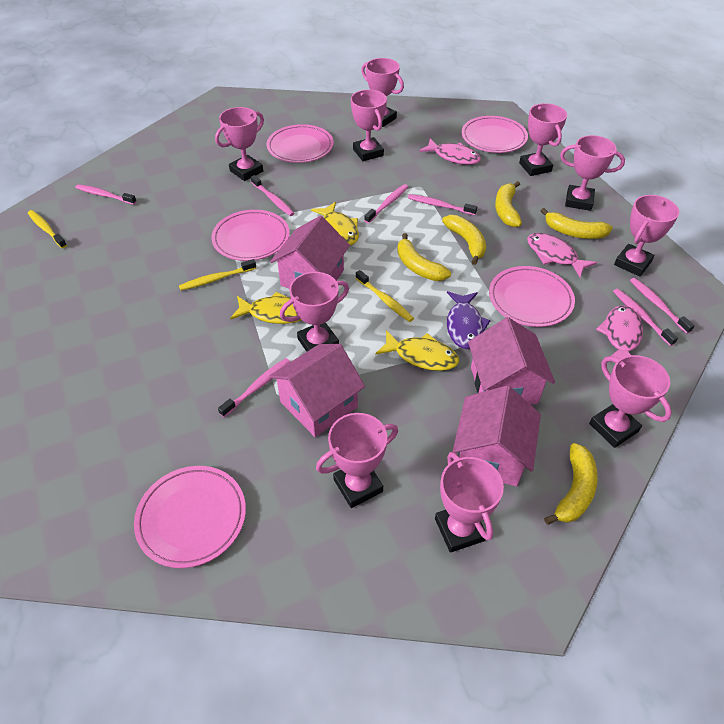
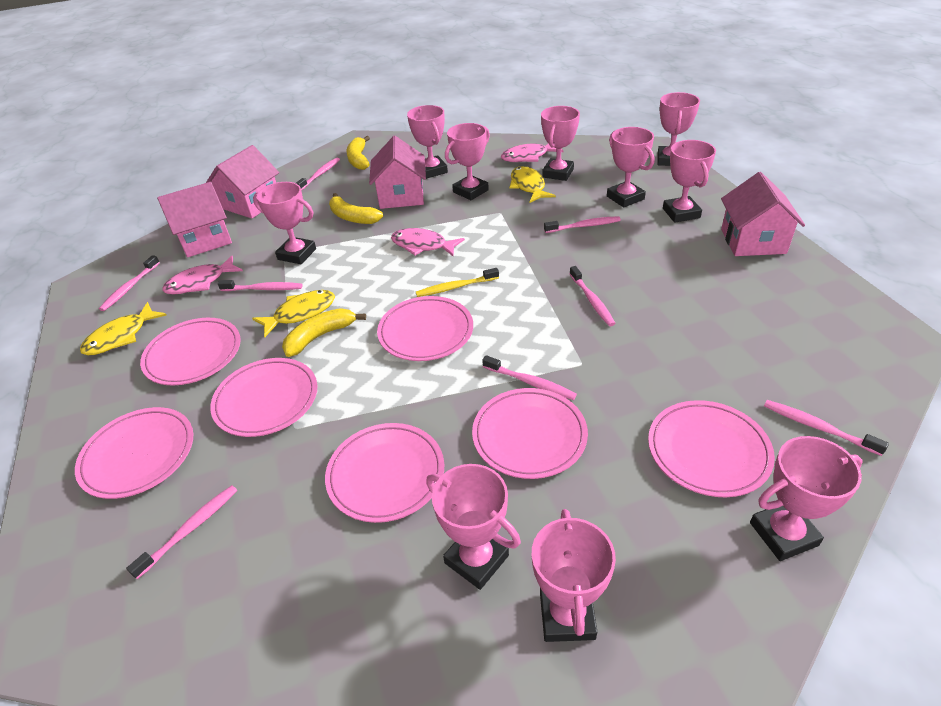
pink plate: 5 -> 7
pink toothbrush: 7 -> 8
purple fish: 1 -> 0
yellow banana: 5 -> 3
yellow toothbrush: 3 -> 1

